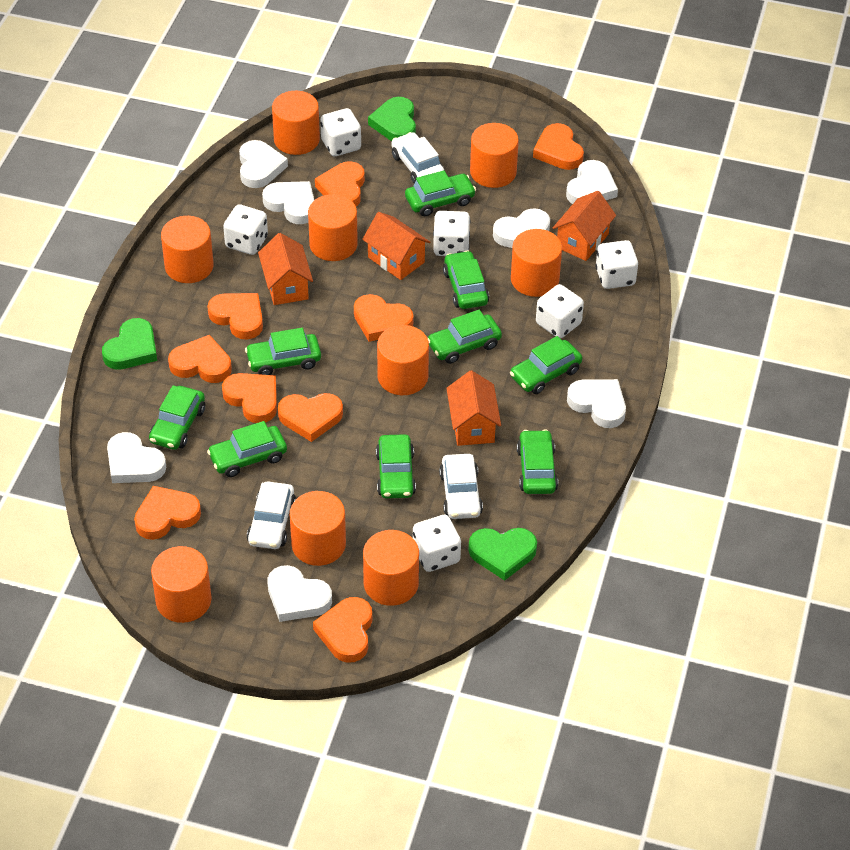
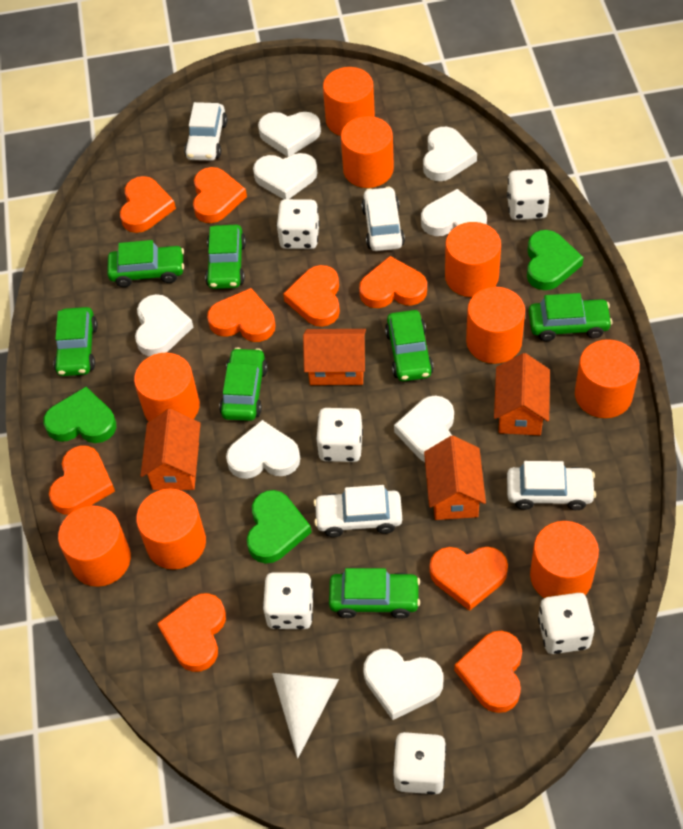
green car: 9 -> 7
white car: 3 -> 4
white cone: 0 -> 1
white heart: 7 -> 8

